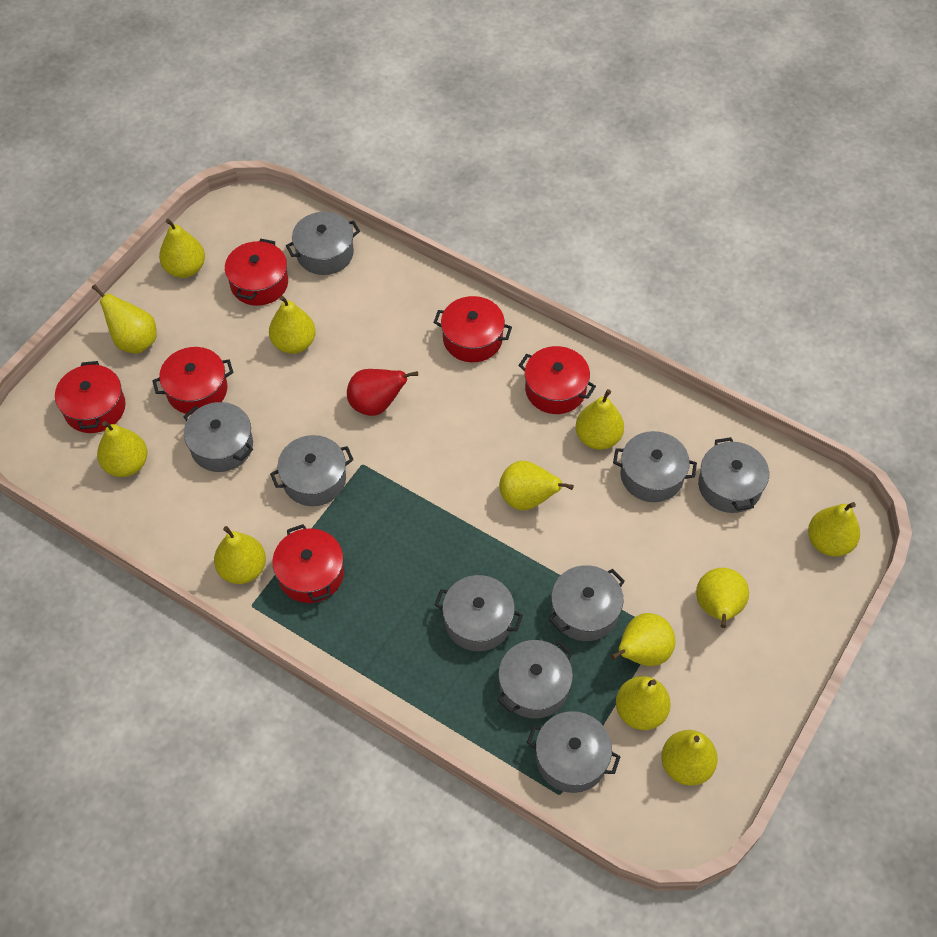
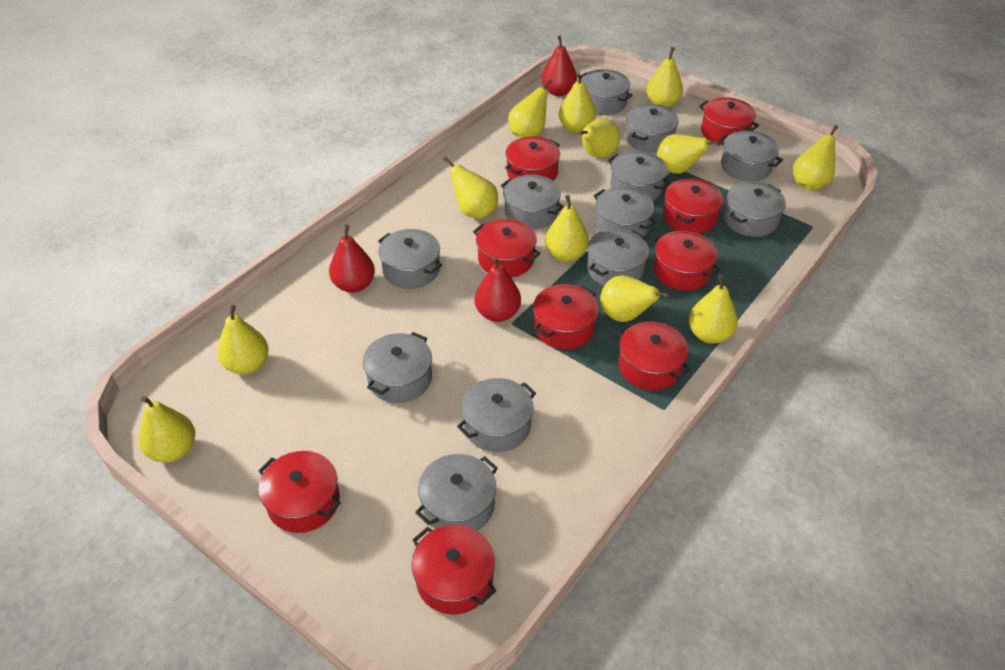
grey pot: 9 -> 12
red pear: 1 -> 3
red pot: 6 -> 9

